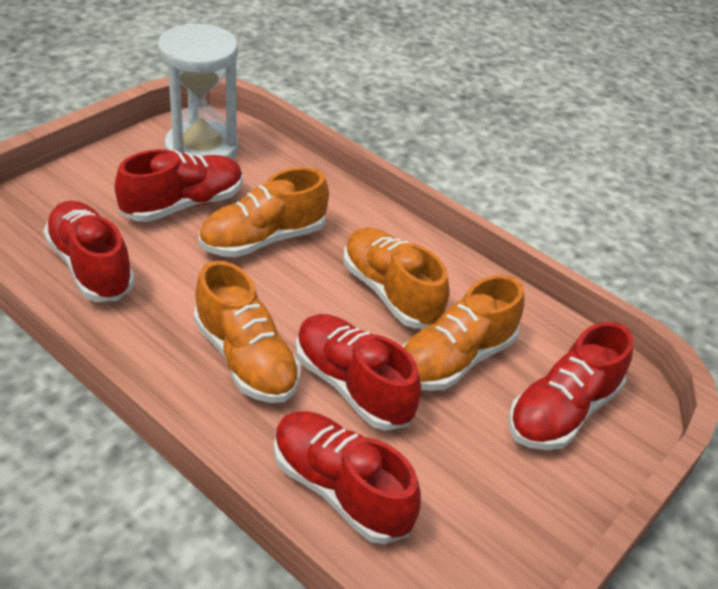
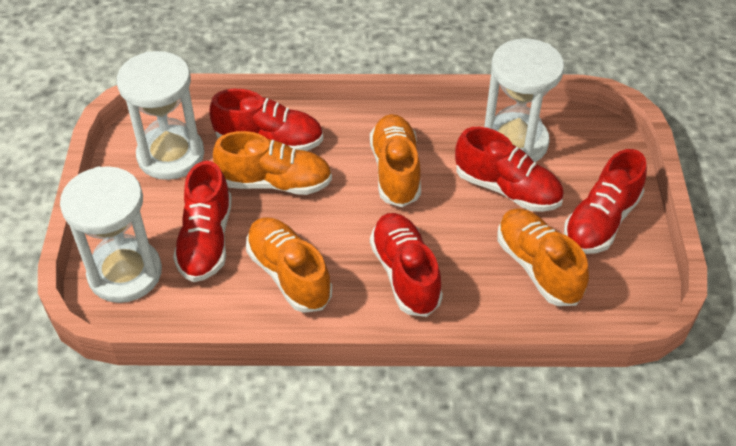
white hourglass: 1 -> 3

